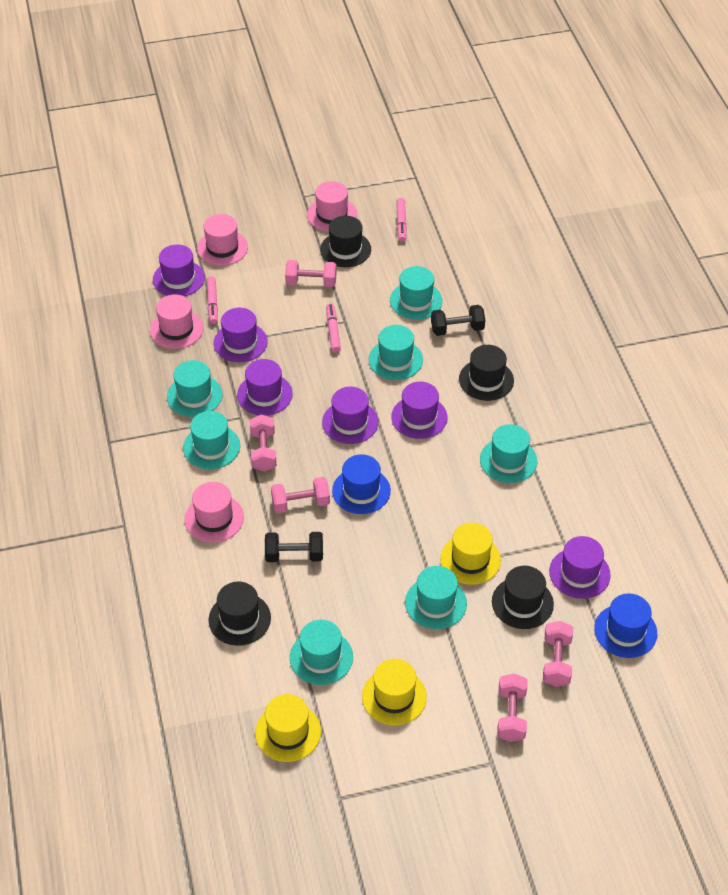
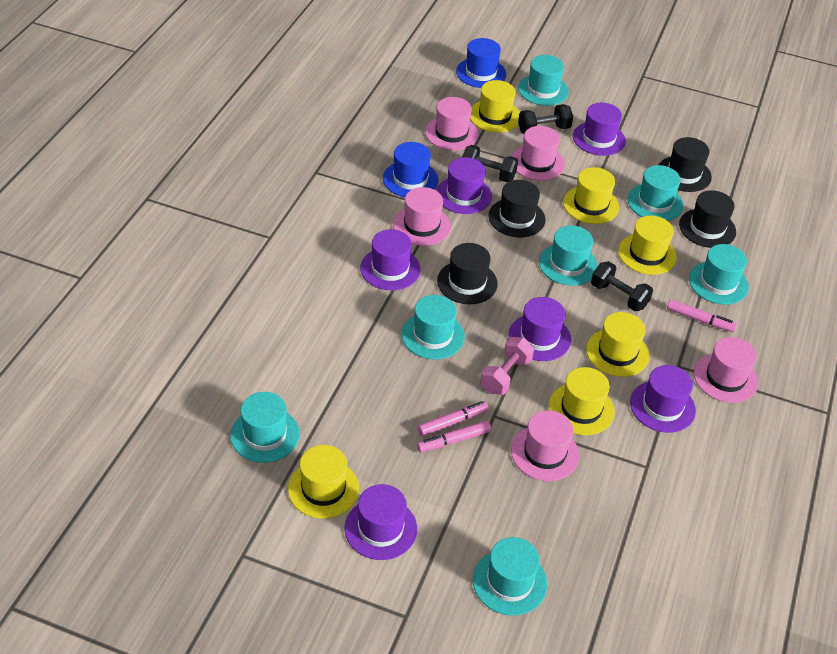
black dumbbell: 2 -> 3
pink dumbbell: 5 -> 1
pink hat: 4 -> 5
yellow hat: 3 -> 6

